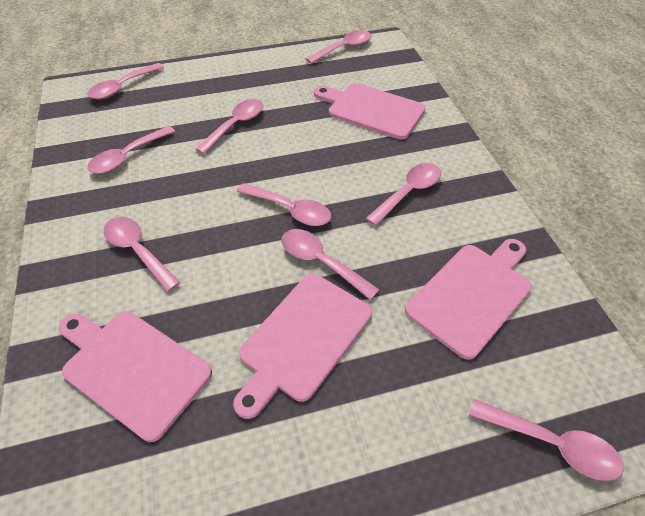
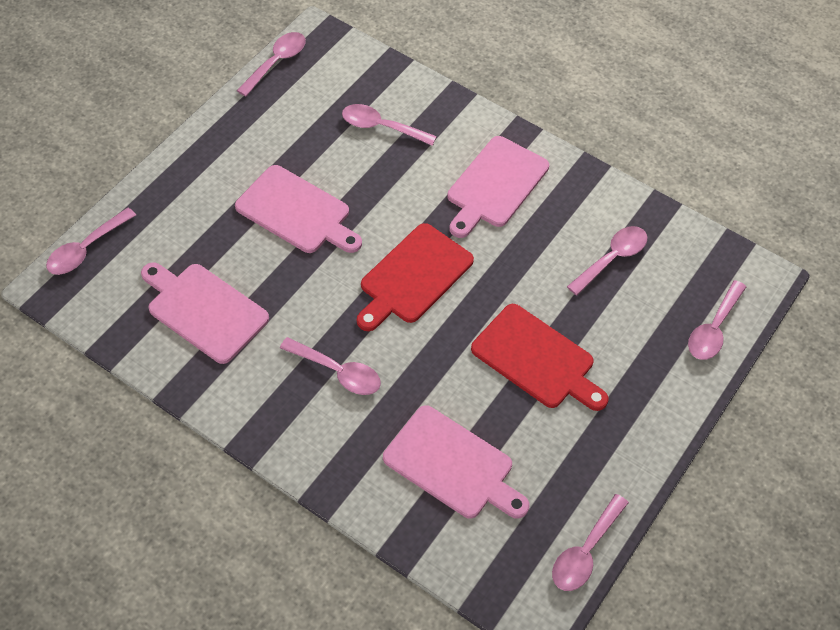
pink spoon: 9 -> 7
red cutting board: 0 -> 2

